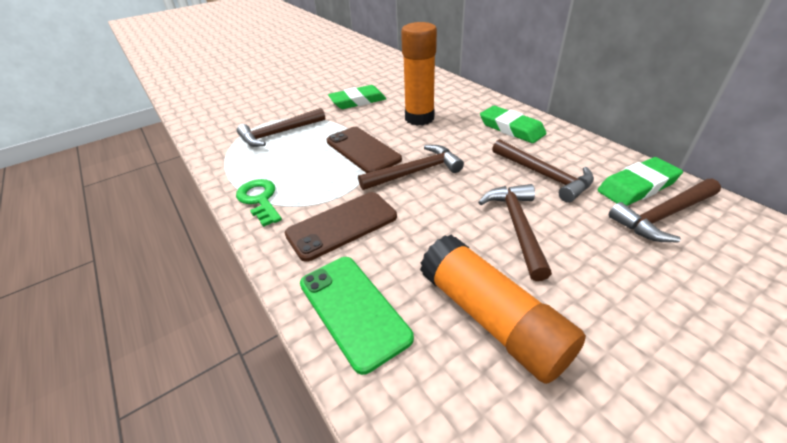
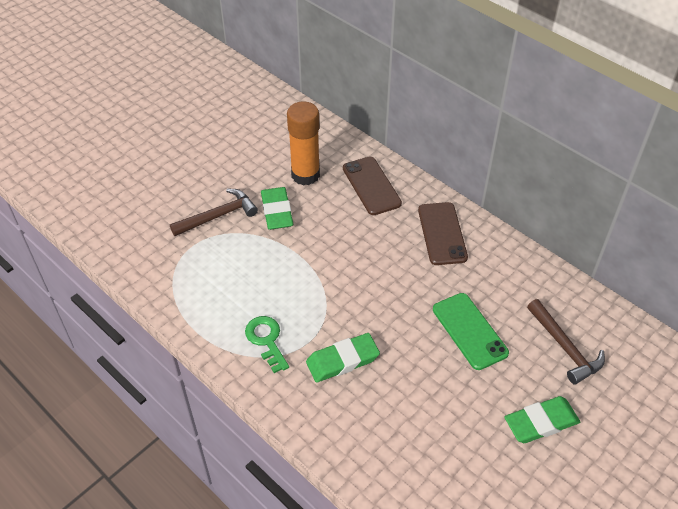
brown hammer: 5 -> 2
orange glue stick: 2 -> 1

